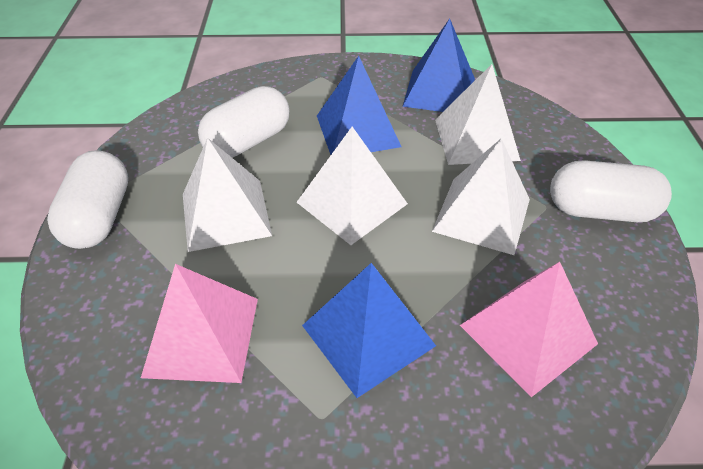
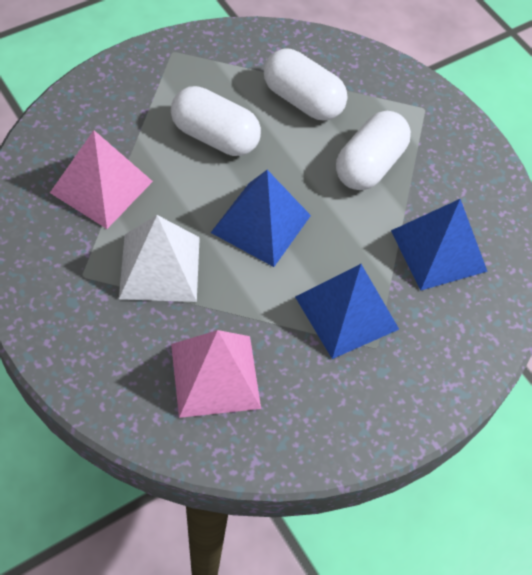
white pyramid: 4 -> 1

